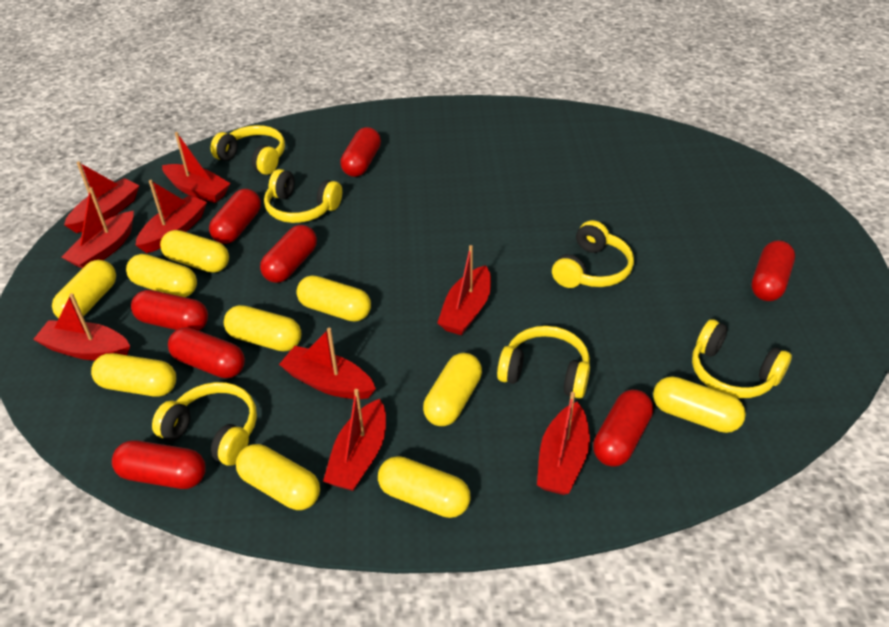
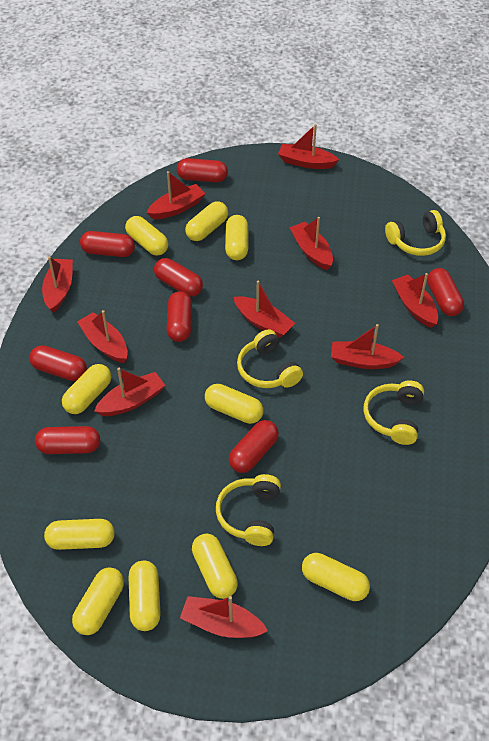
red boat: 9 -> 10
yellow headphones: 6 -> 4

